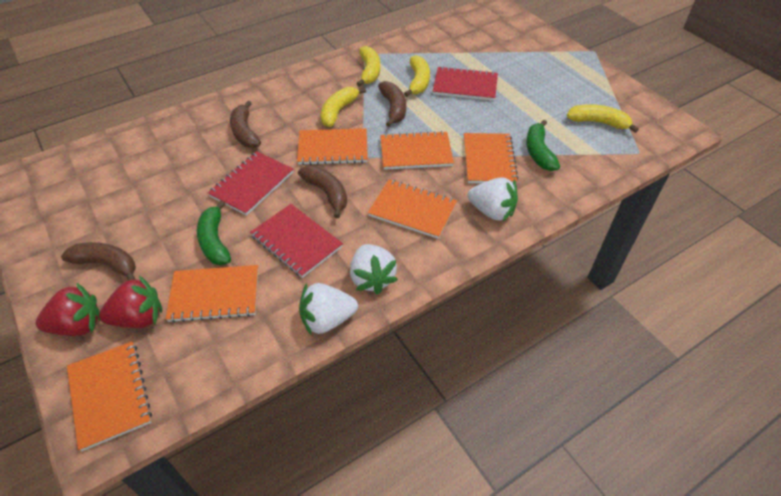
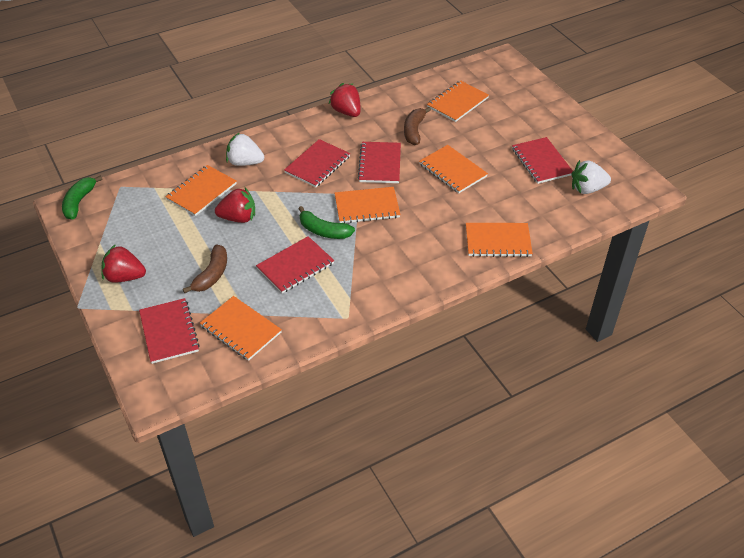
brown banana: 4 -> 2
red notebook: 3 -> 5
red strawberry: 2 -> 3
white strawberry: 3 -> 2
yellow banana: 4 -> 0

